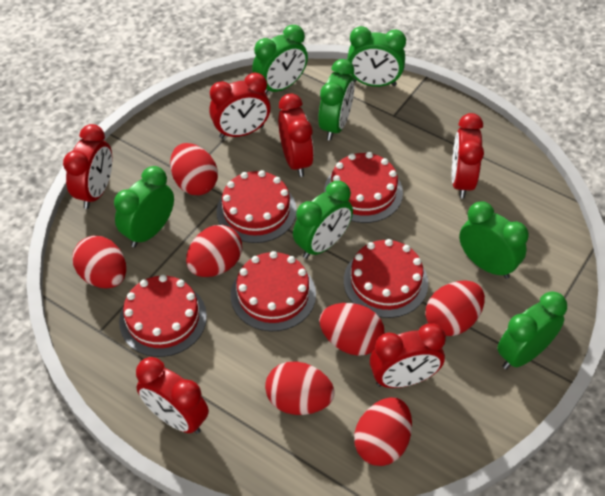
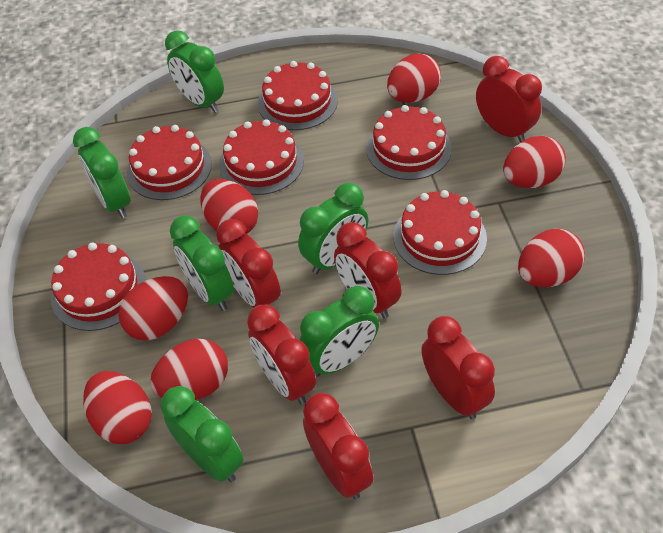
green clock: 7 -> 6
red cake: 5 -> 6

